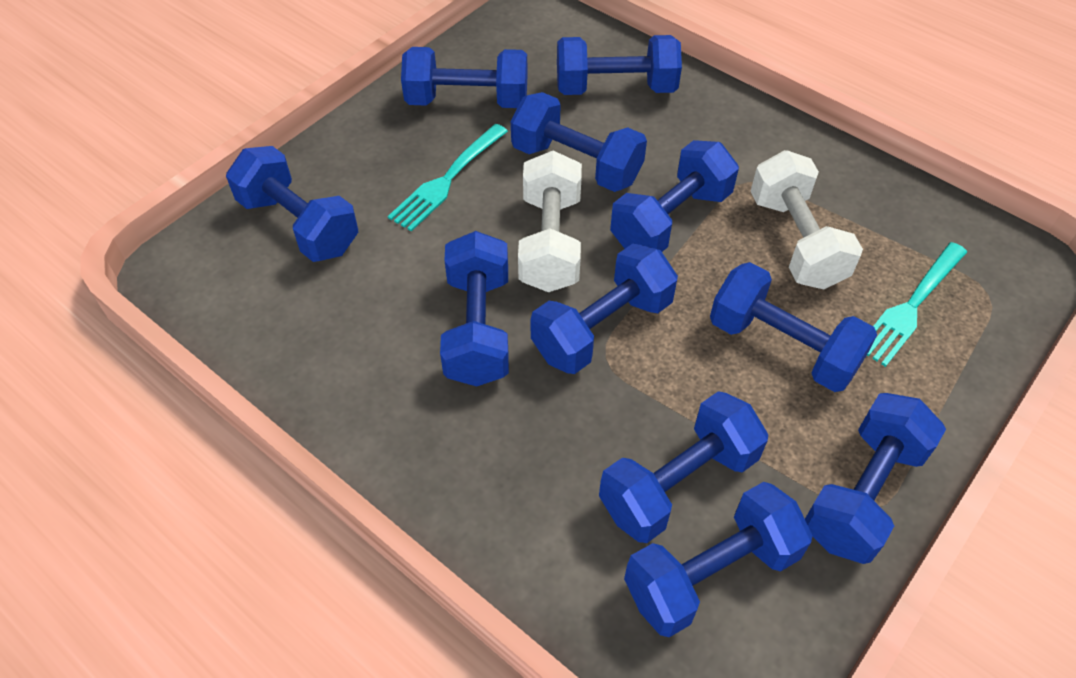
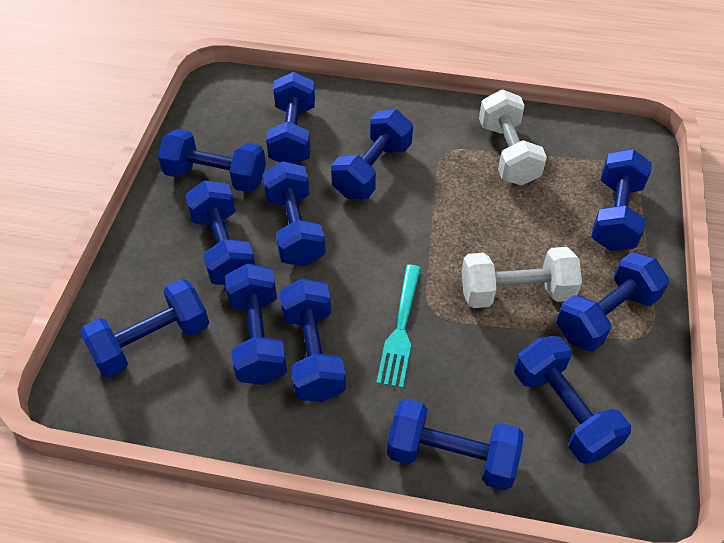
blue dumbbell: 11 -> 12
turquoise fork: 2 -> 1

